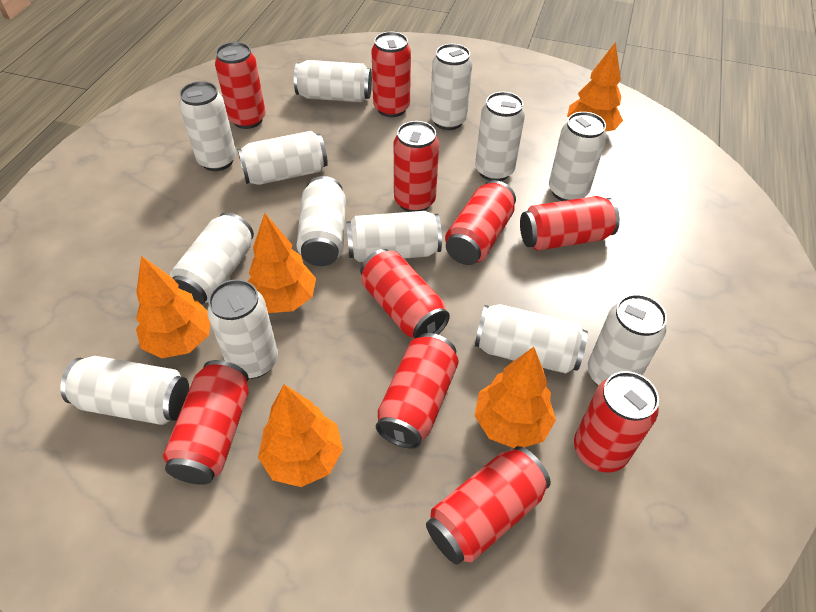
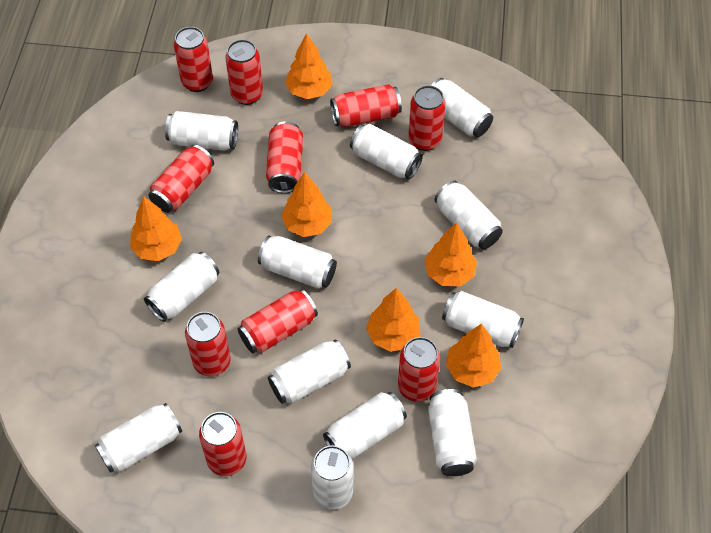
orange tree: 5 -> 6
white can: 13 -> 12

